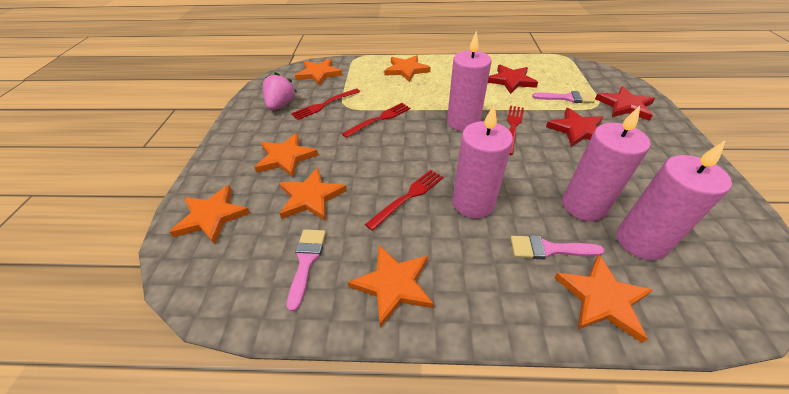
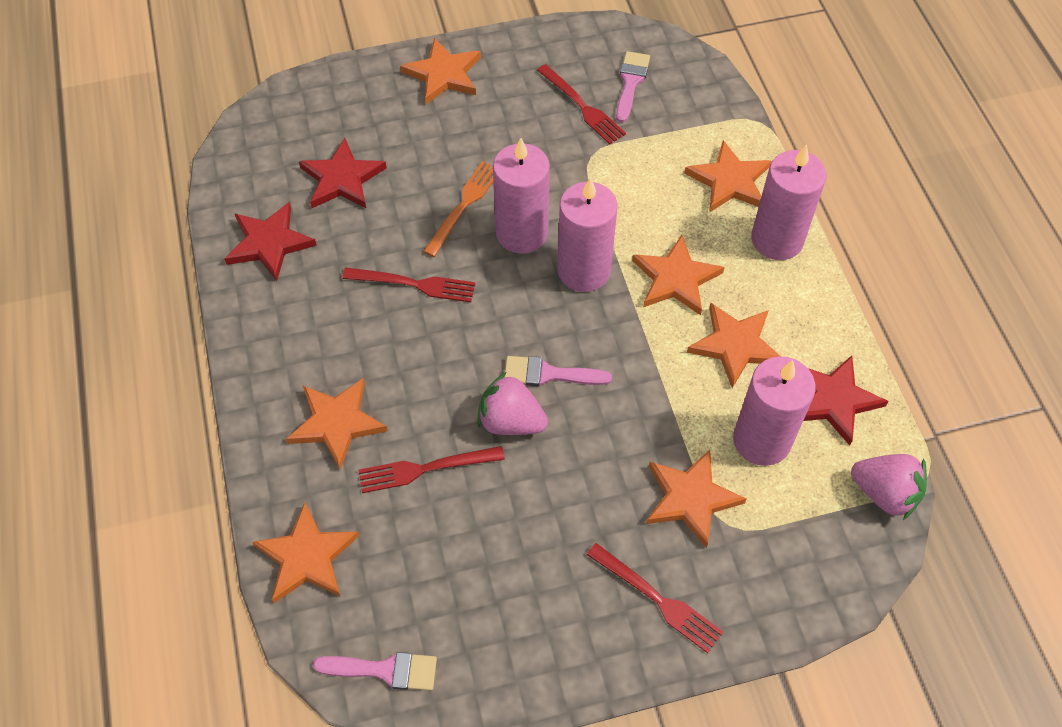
orange fork: 0 -> 1
pink strawberry: 1 -> 2

